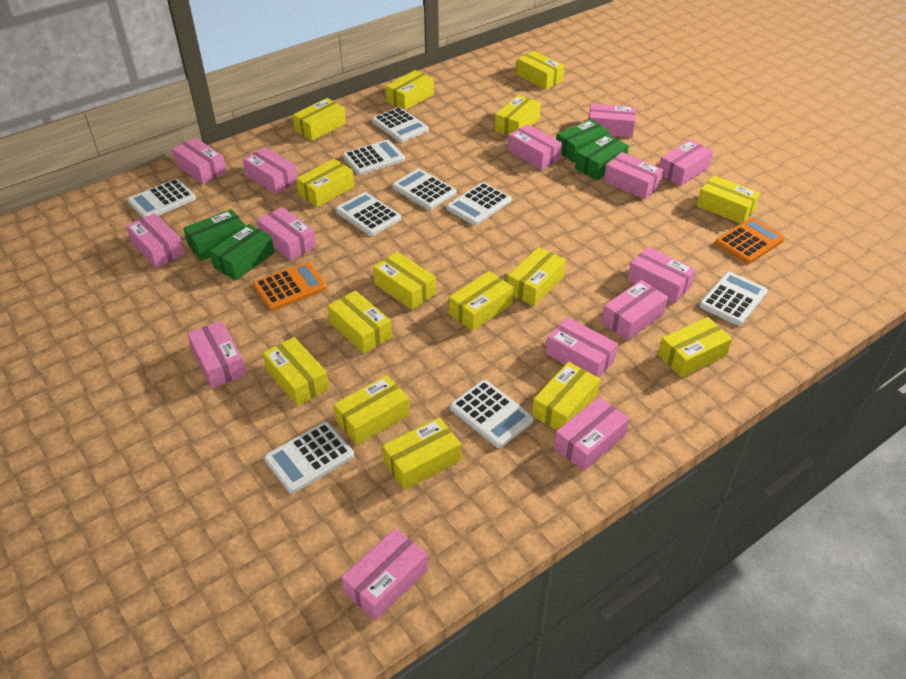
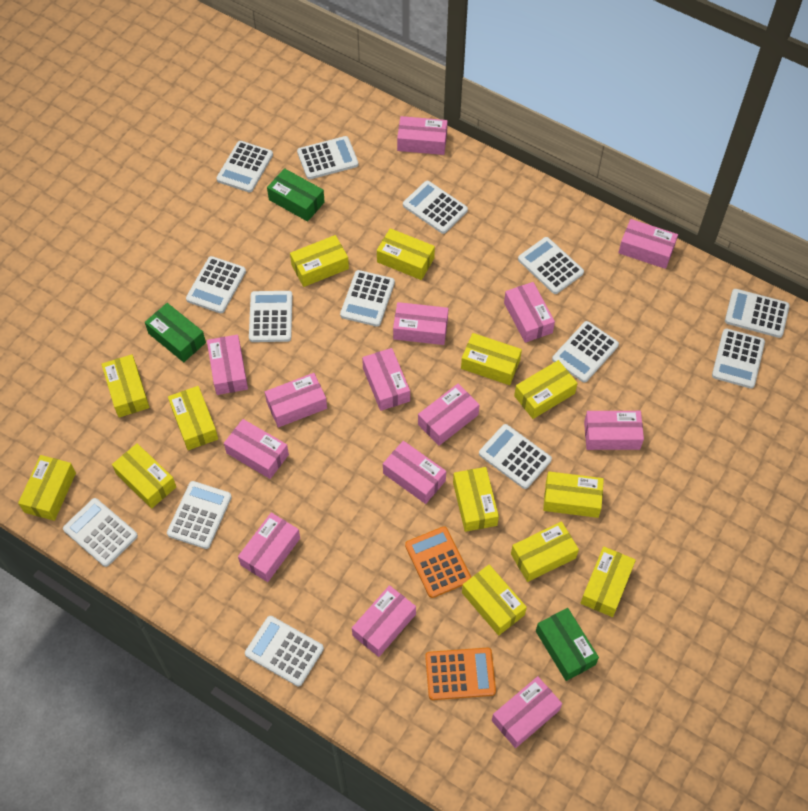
green box: 4 -> 3
white calculator: 9 -> 14
yellow box: 15 -> 13

